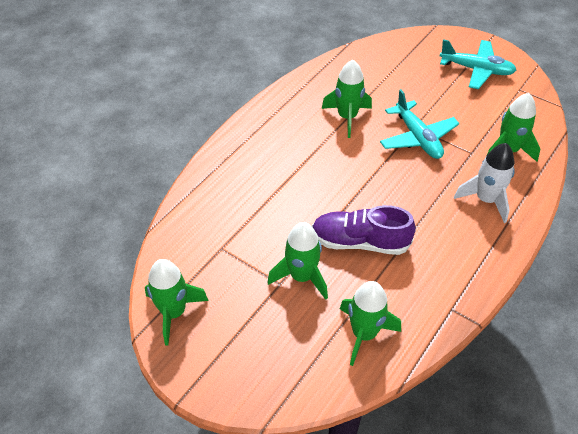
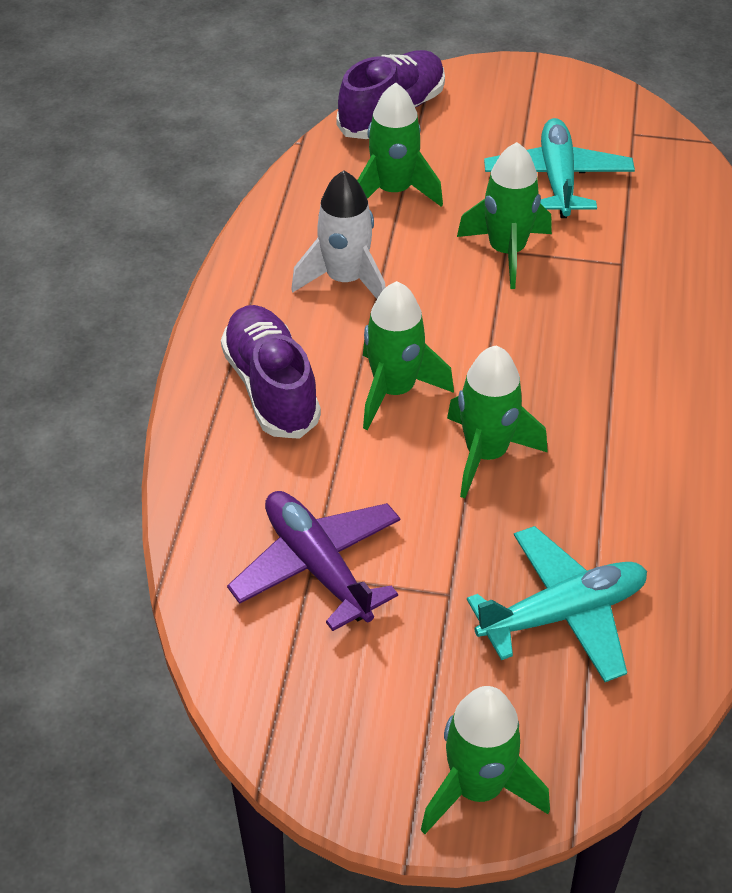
purple plane: 0 -> 1
purple shoe: 1 -> 2

